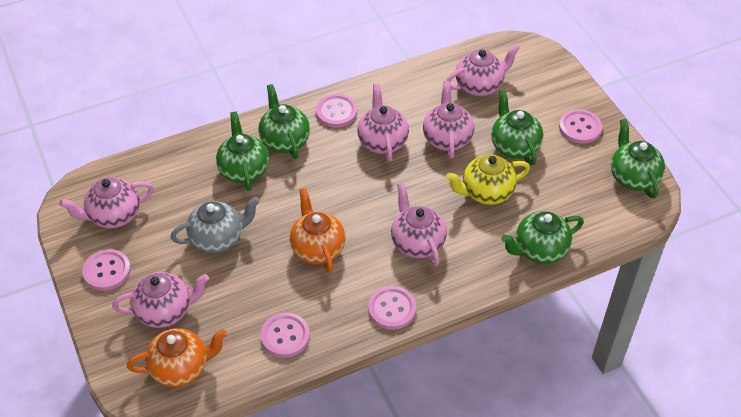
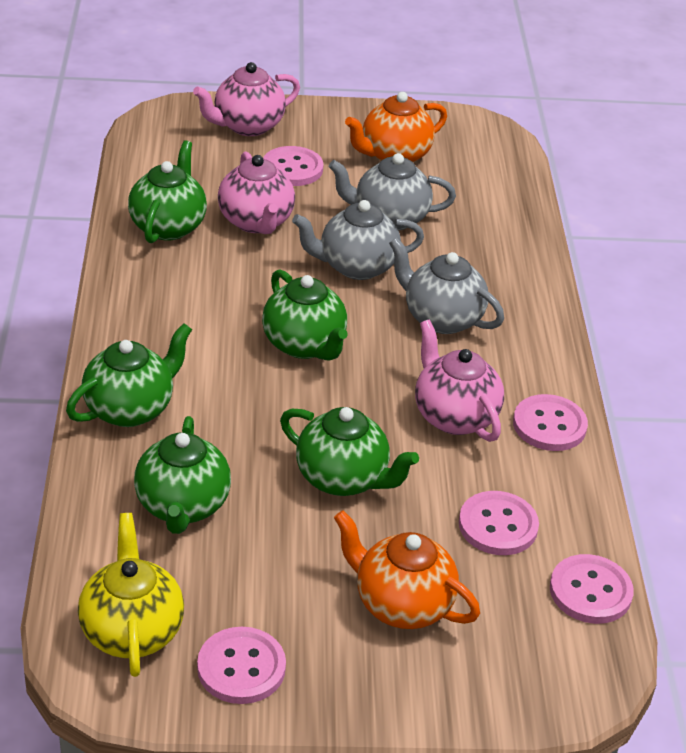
grey teapot: 1 -> 3
pink teapot: 6 -> 3

